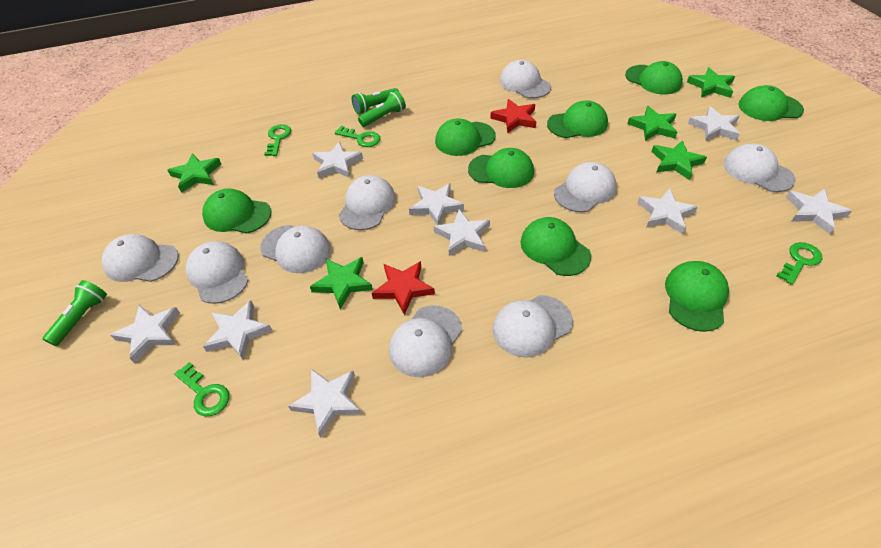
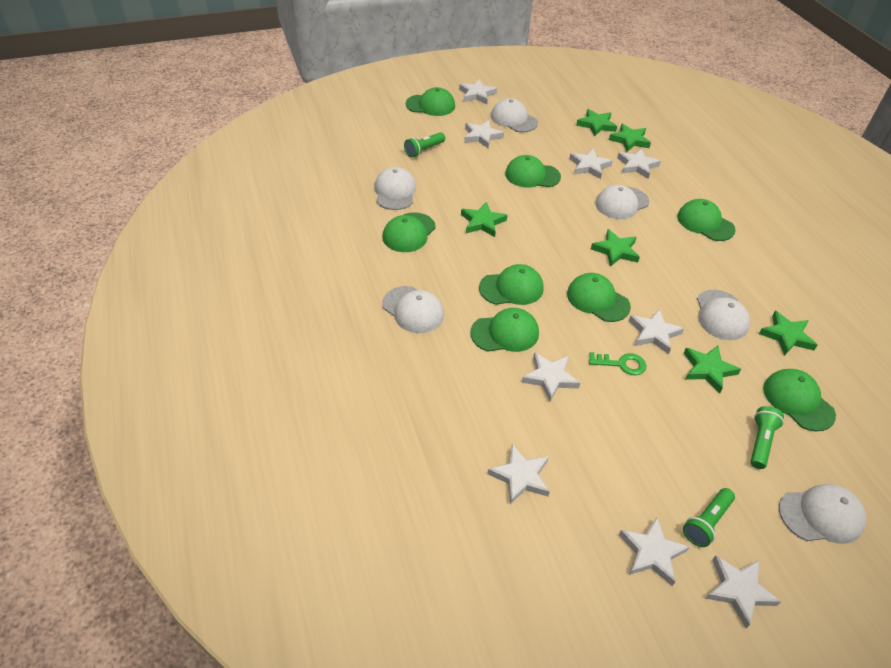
green key: 4 -> 1
green star: 5 -> 6
red star: 2 -> 0
white cap: 9 -> 6

